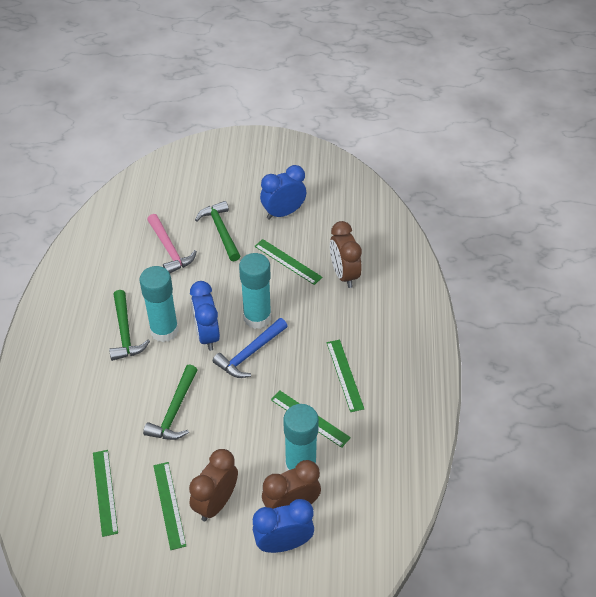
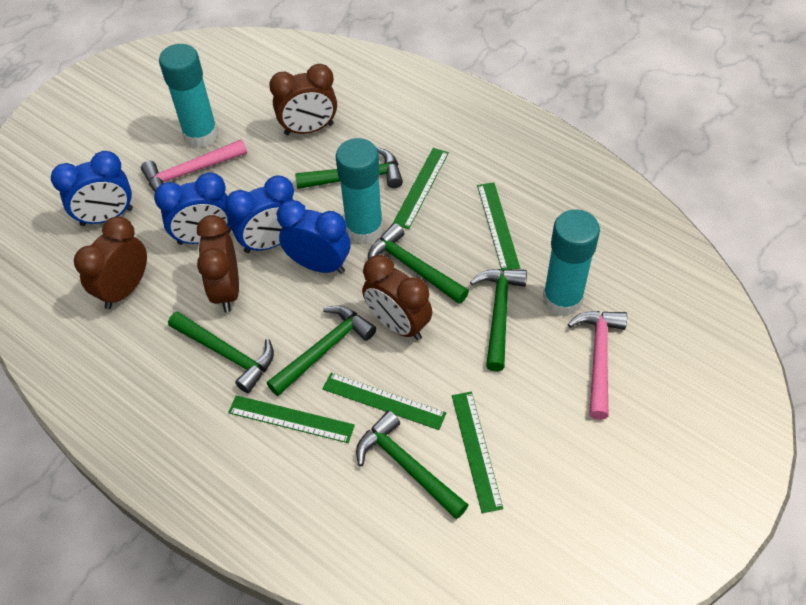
blue clock: 3 -> 4
blue hammer: 1 -> 0
brown clock: 3 -> 4
green hammer: 3 -> 6
pink hammer: 1 -> 2

